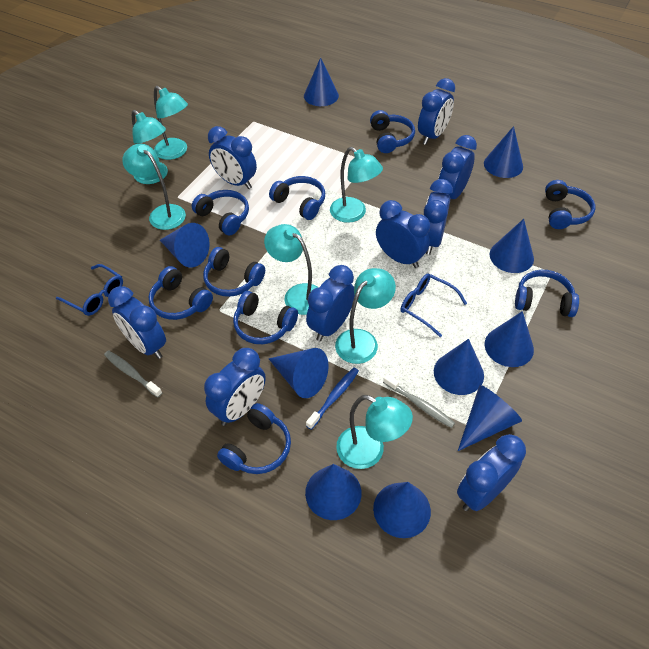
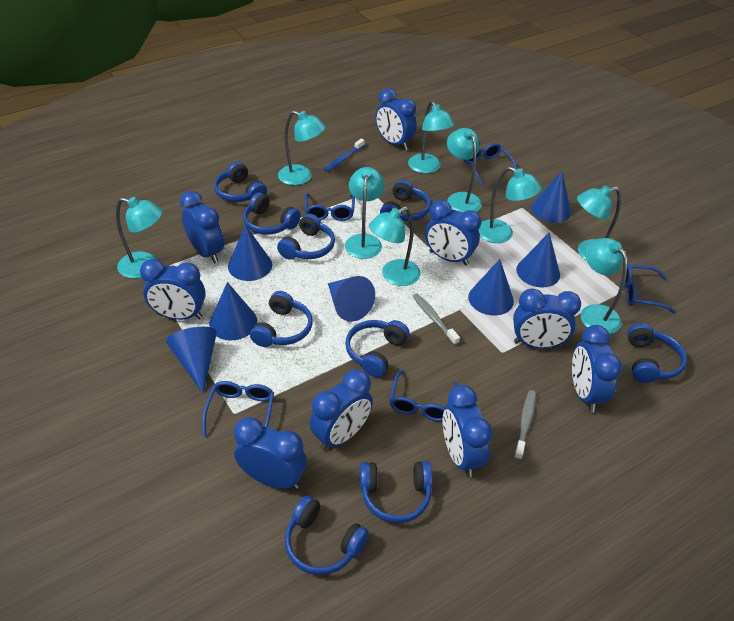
blue cone: 10 -> 7
blue glasses: 2 -> 5
turquoise lamp: 7 -> 9

